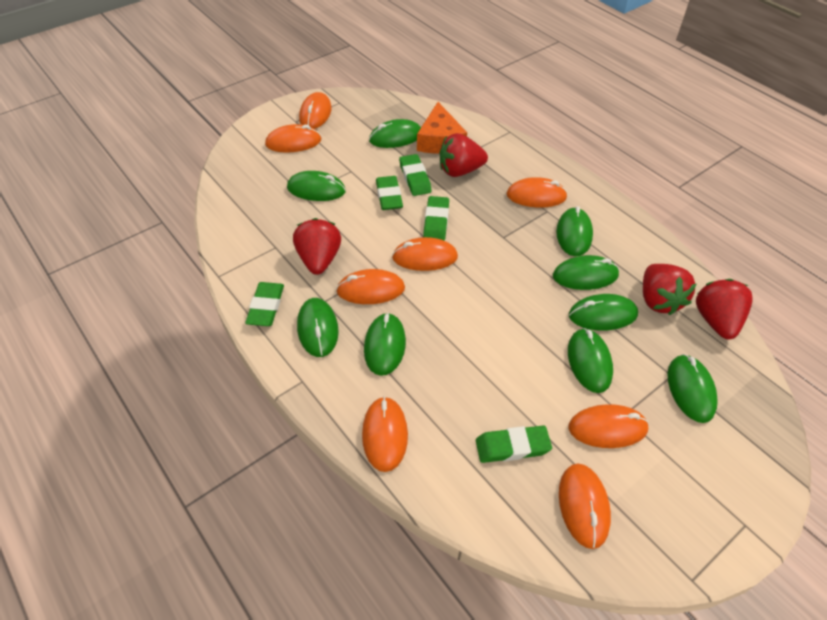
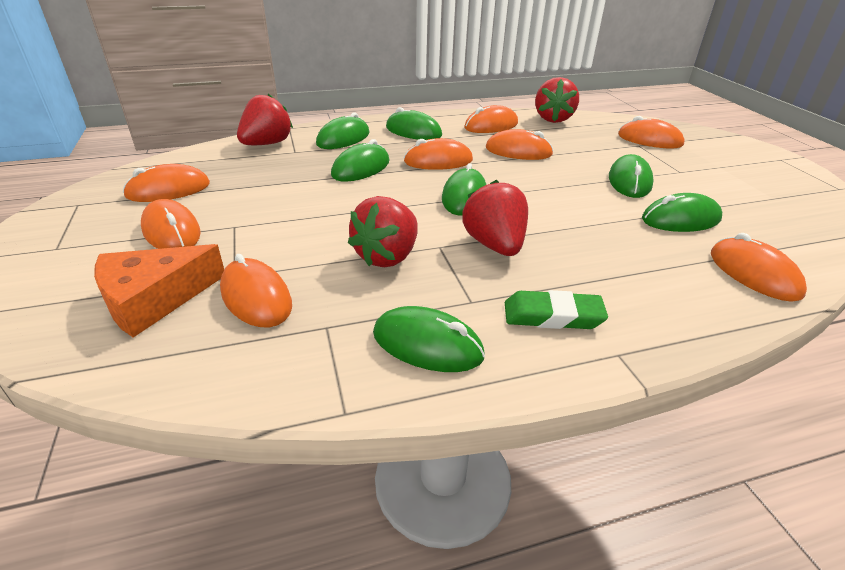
green eraser: 5 -> 1
green mouse: 9 -> 7

